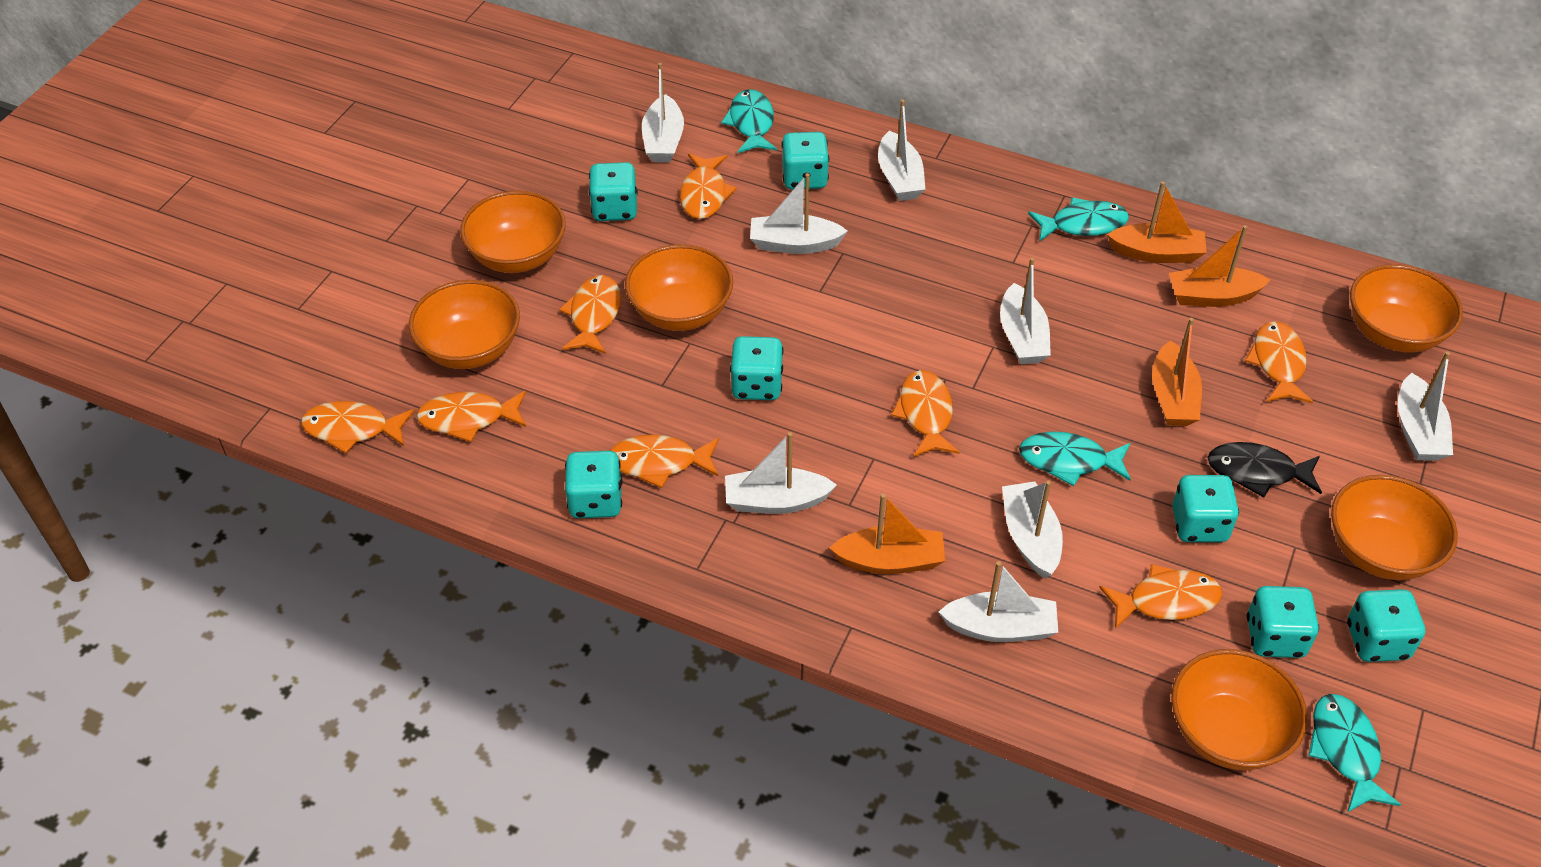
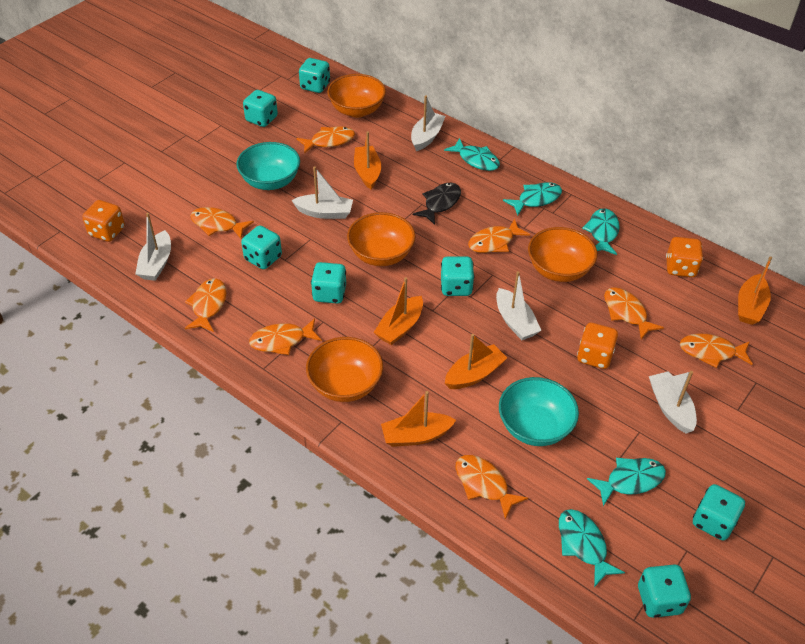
orange boat: 4 -> 5
orange bowl: 6 -> 4
orange dice: 0 -> 3
turquoise bowl: 0 -> 2
turquoise fish: 4 -> 5
white boat: 8 -> 5

